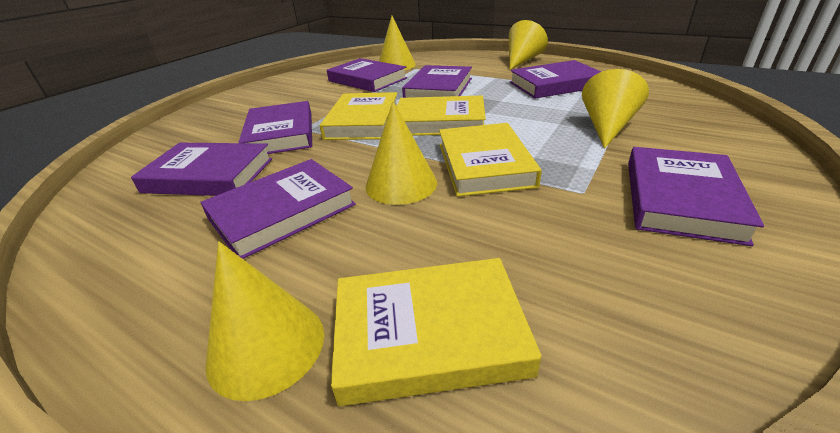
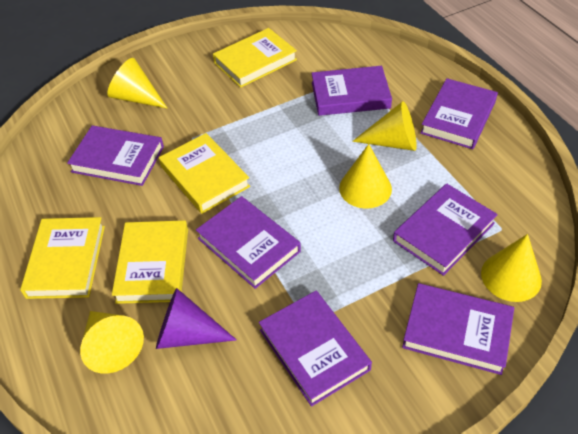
purple cone: 0 -> 1

